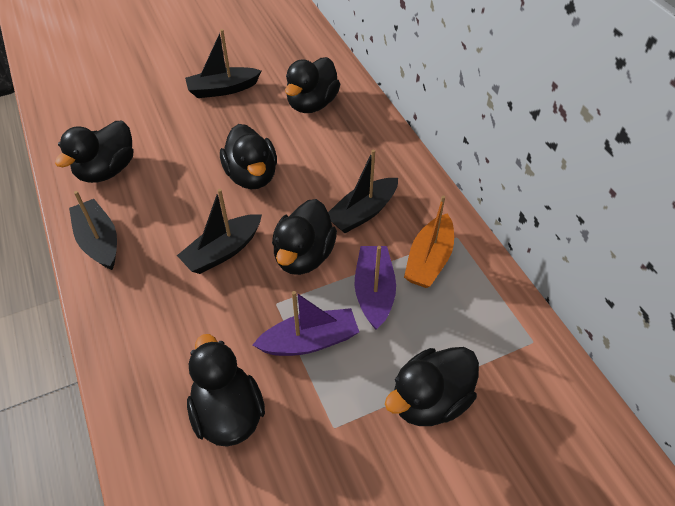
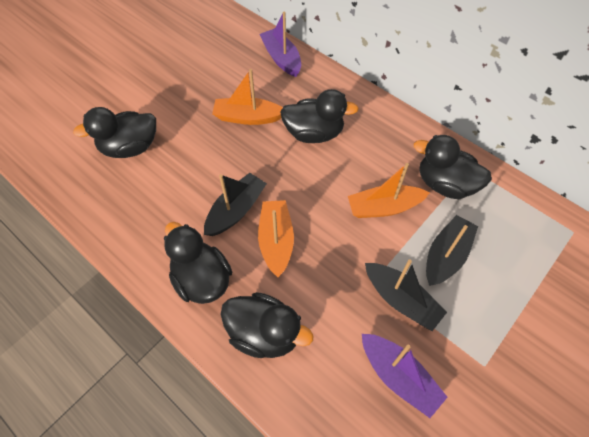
black boat: 4 -> 3
black duck: 6 -> 5
orange boat: 1 -> 3

